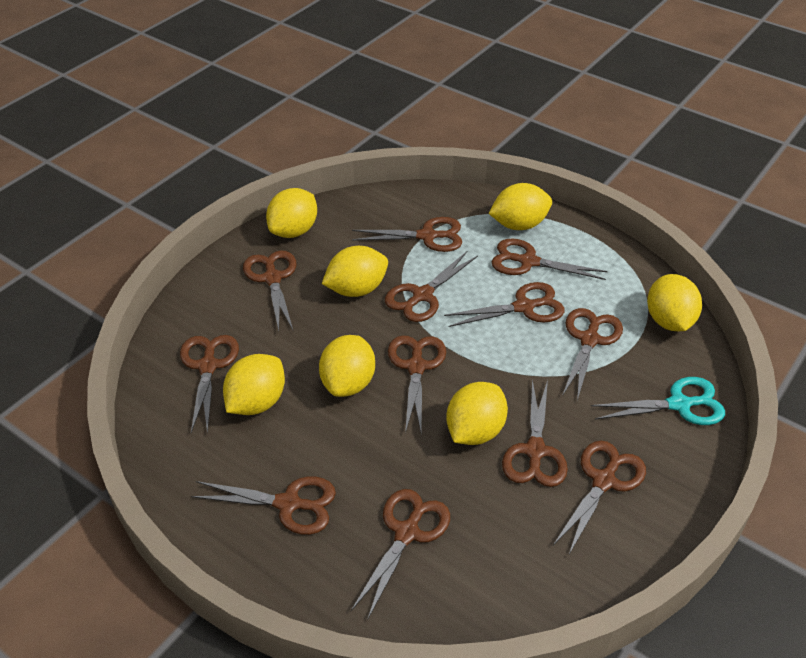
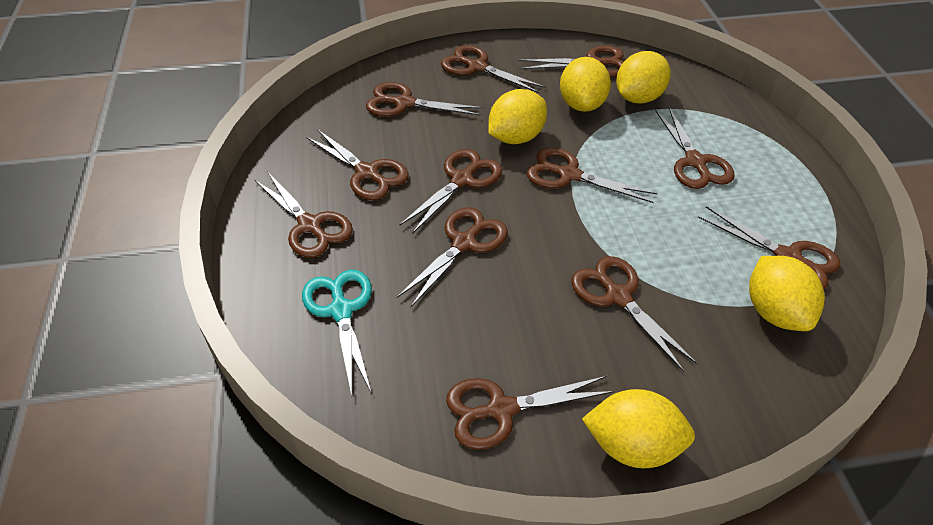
yellow lemon: 7 -> 5

